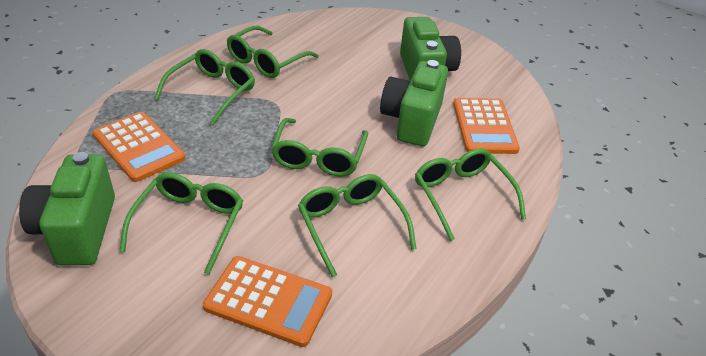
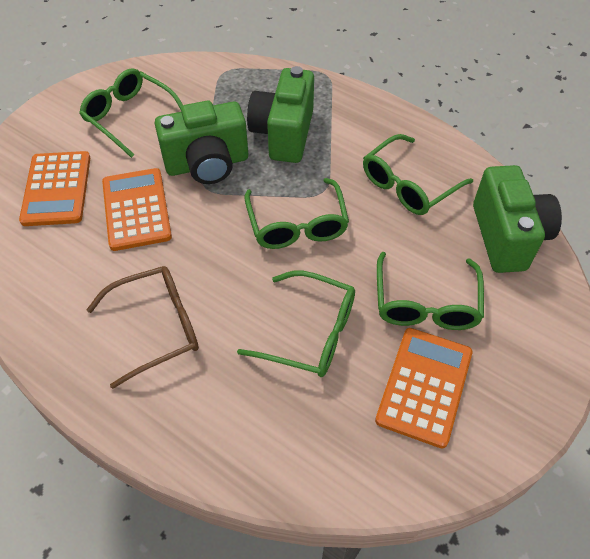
brown glasses: 0 -> 1
green glasses: 6 -> 5

